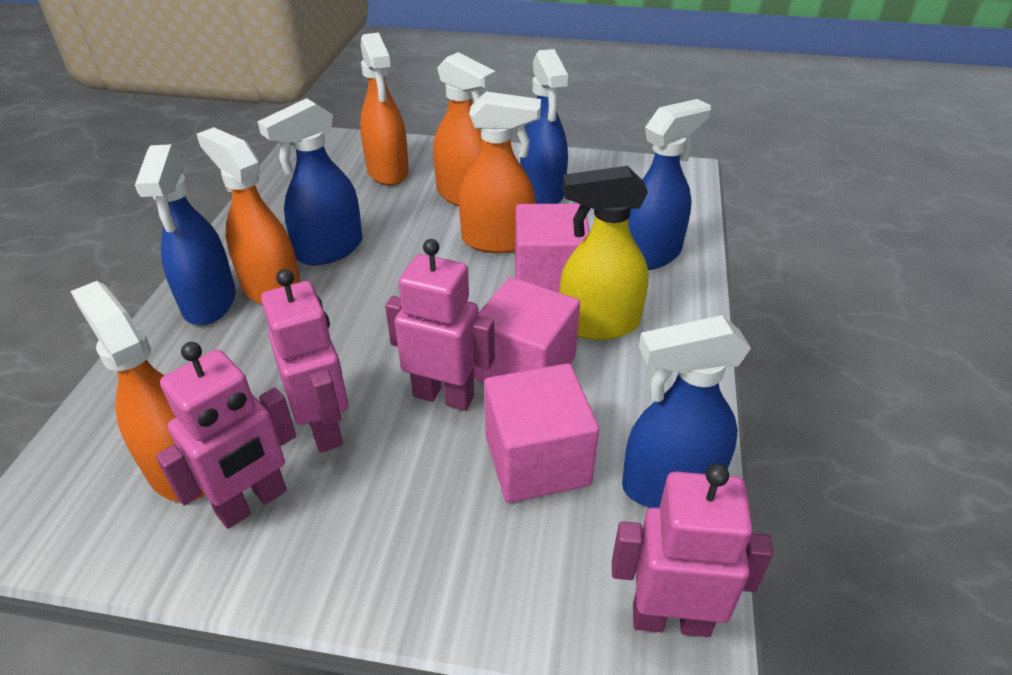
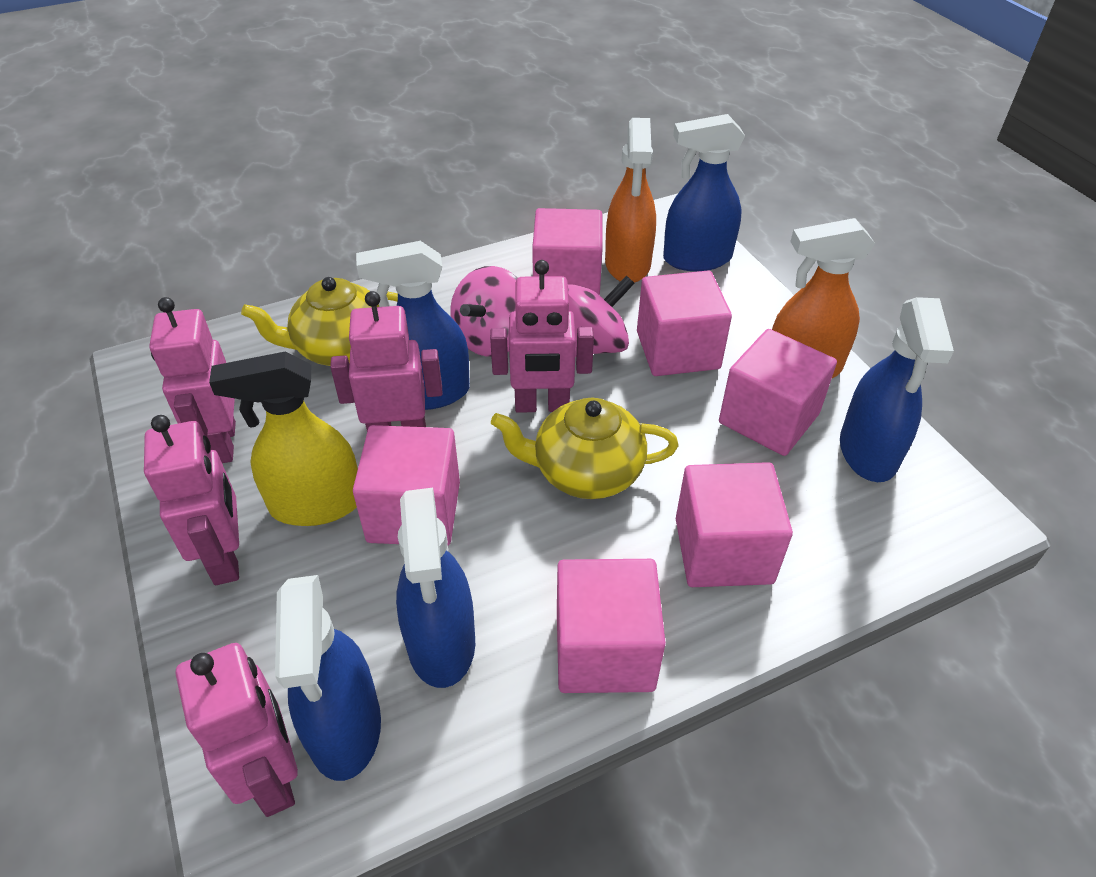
orange spray bottle: 5 -> 2
pink cube: 3 -> 6
pink robot: 4 -> 5
pink spinning top: 0 -> 2
yellow teapot: 0 -> 2

